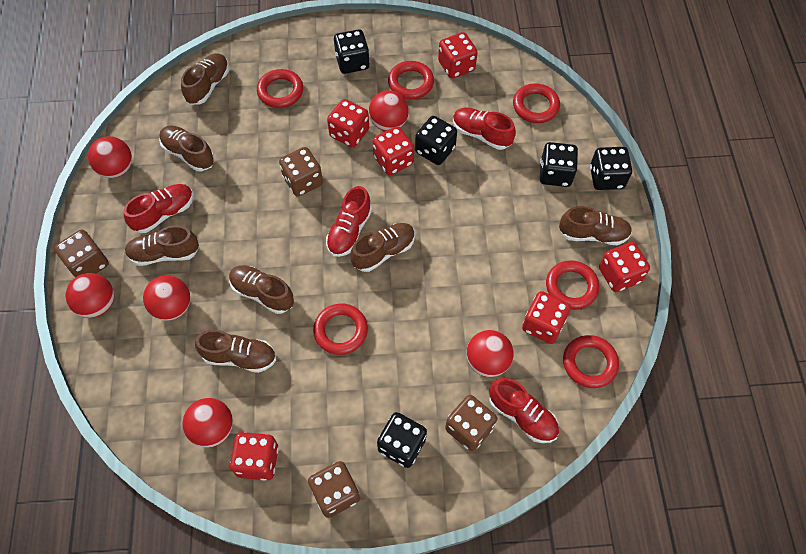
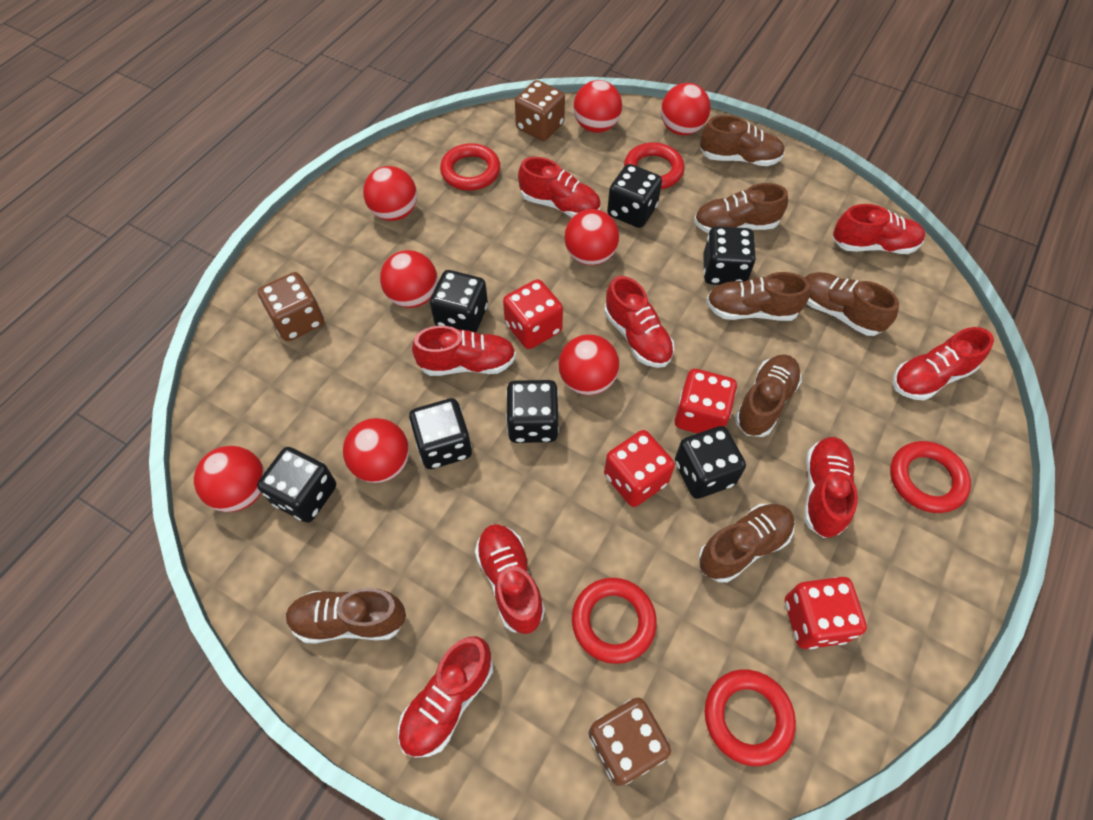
black dice: 5 -> 7
brown dice: 4 -> 3
red ball: 6 -> 8
red dice: 6 -> 4
red ring: 6 -> 5
red shoe: 4 -> 8

